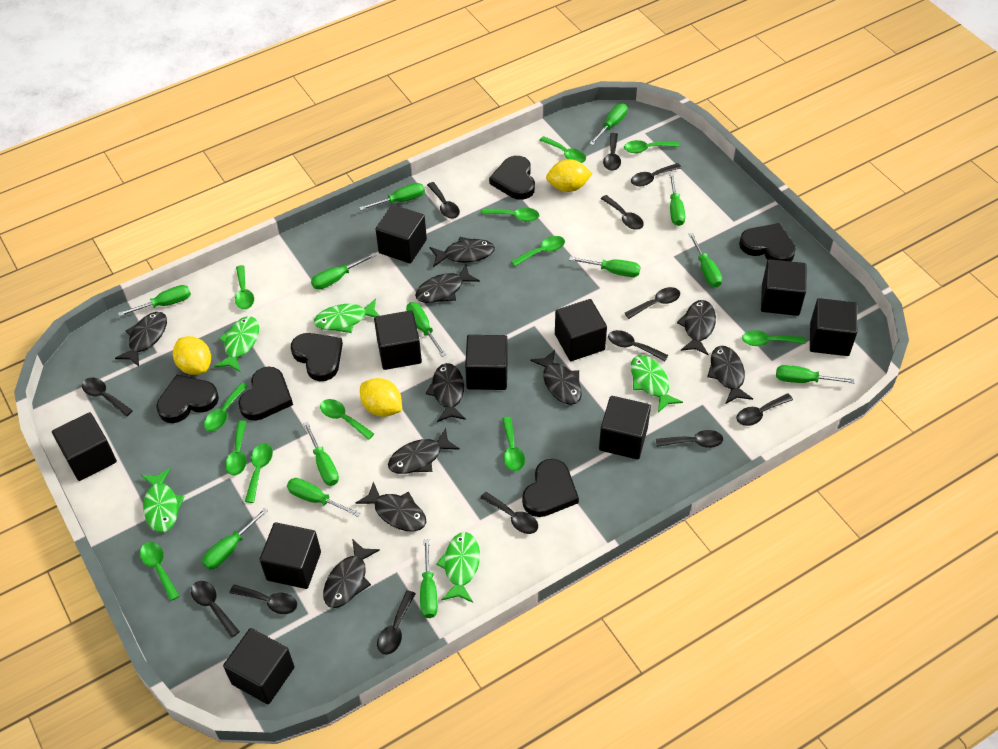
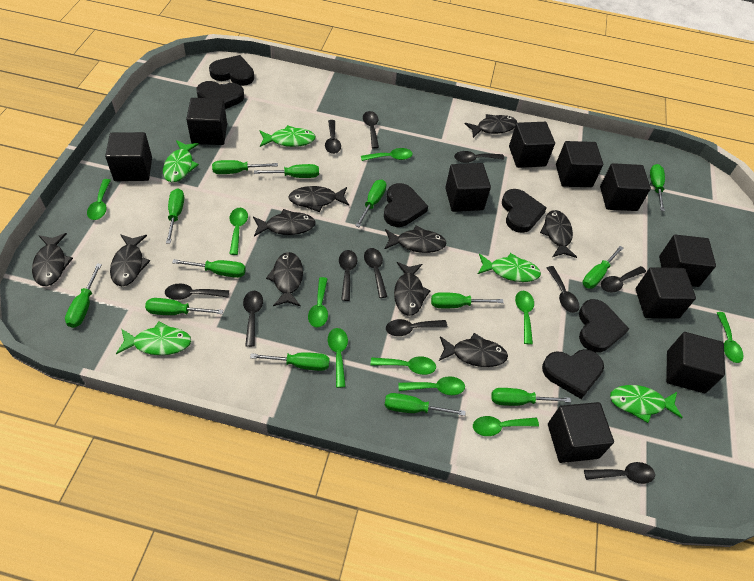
black spoon: 13 -> 11
green spoon: 12 -> 10
yellow lemon: 3 -> 0

